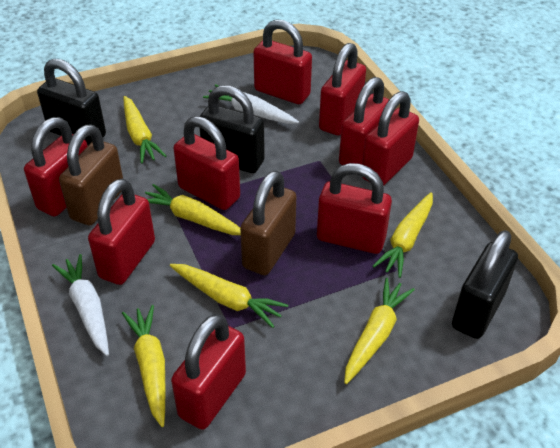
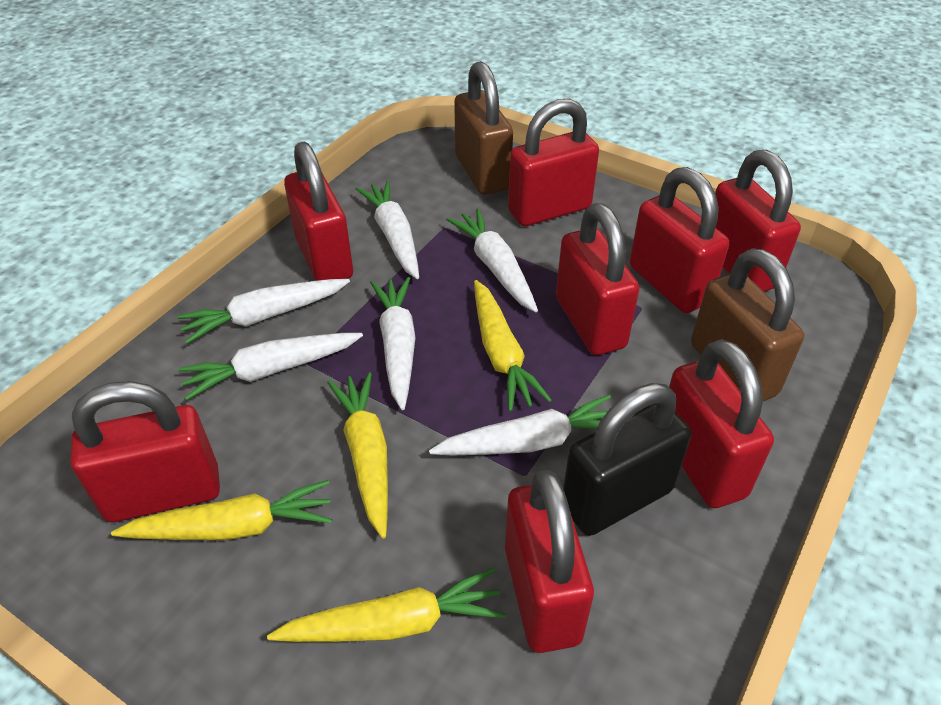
black padlock: 3 -> 1
red padlock: 9 -> 8
white carrot: 2 -> 6
yellow carrot: 6 -> 4

